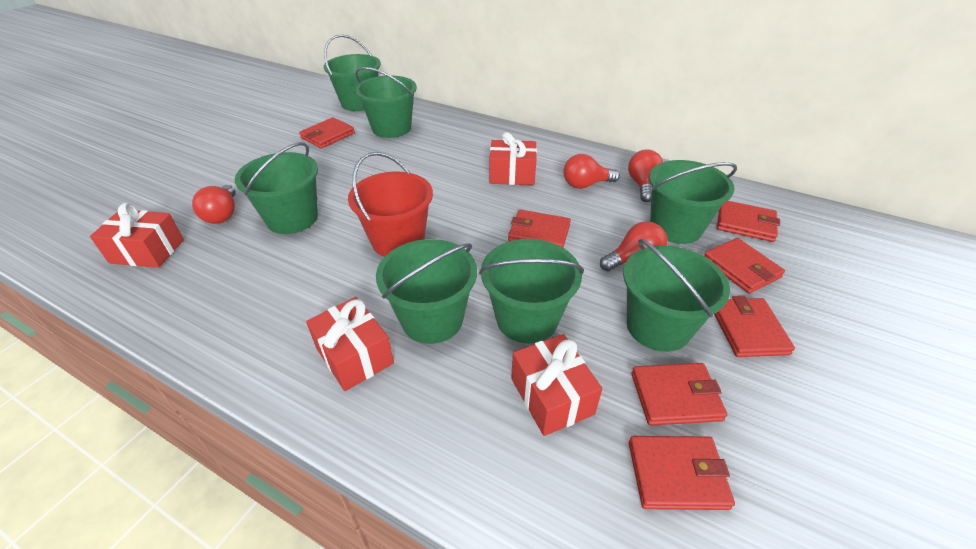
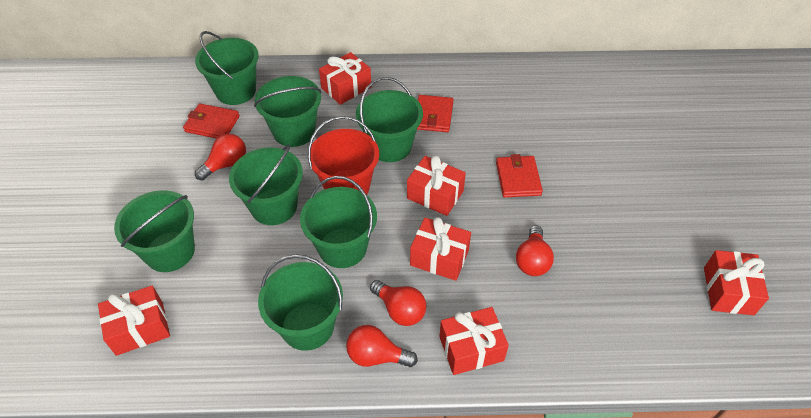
red gift: 4 -> 6
red wallet: 7 -> 3

